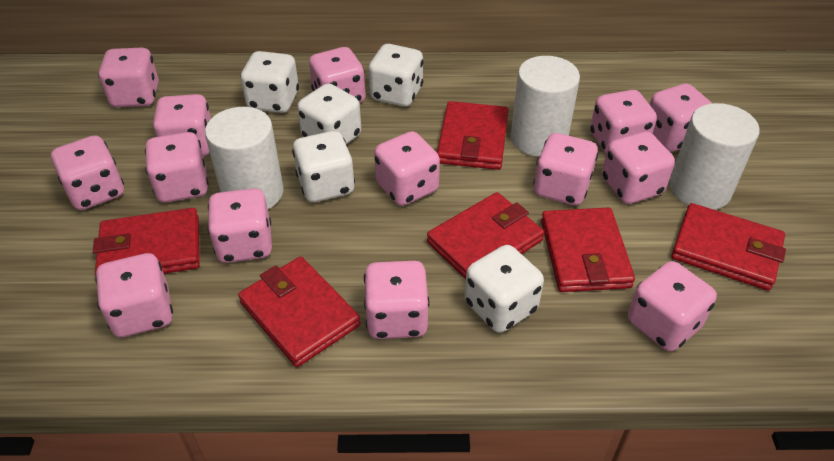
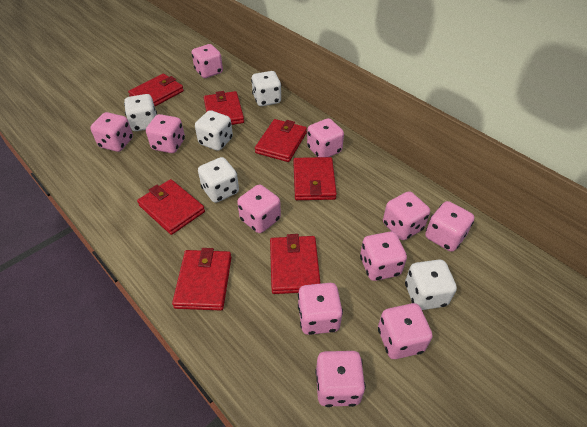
pink dice: 14 -> 11
red wallet: 6 -> 7
white cylinder: 3 -> 0

